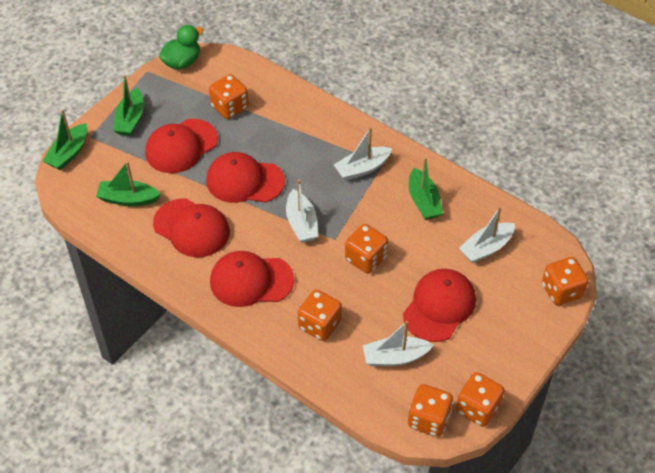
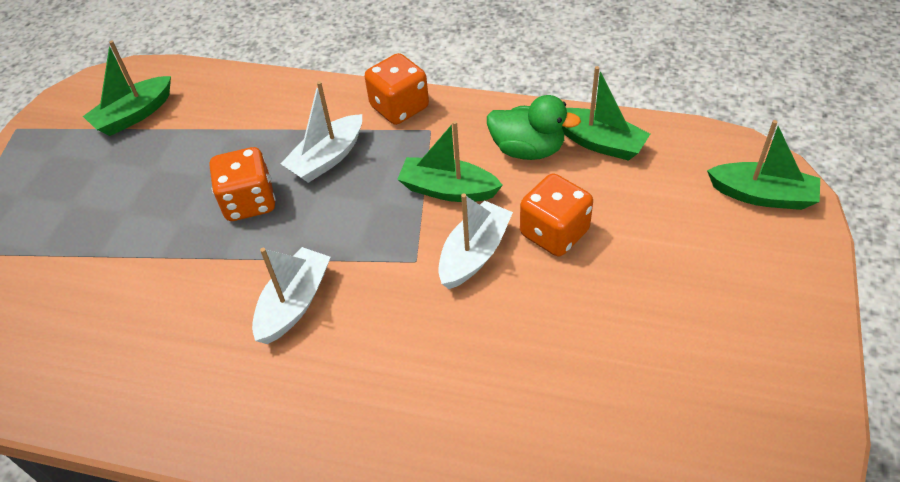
orange dice: 6 -> 3
red cap: 5 -> 0
white boat: 4 -> 3

